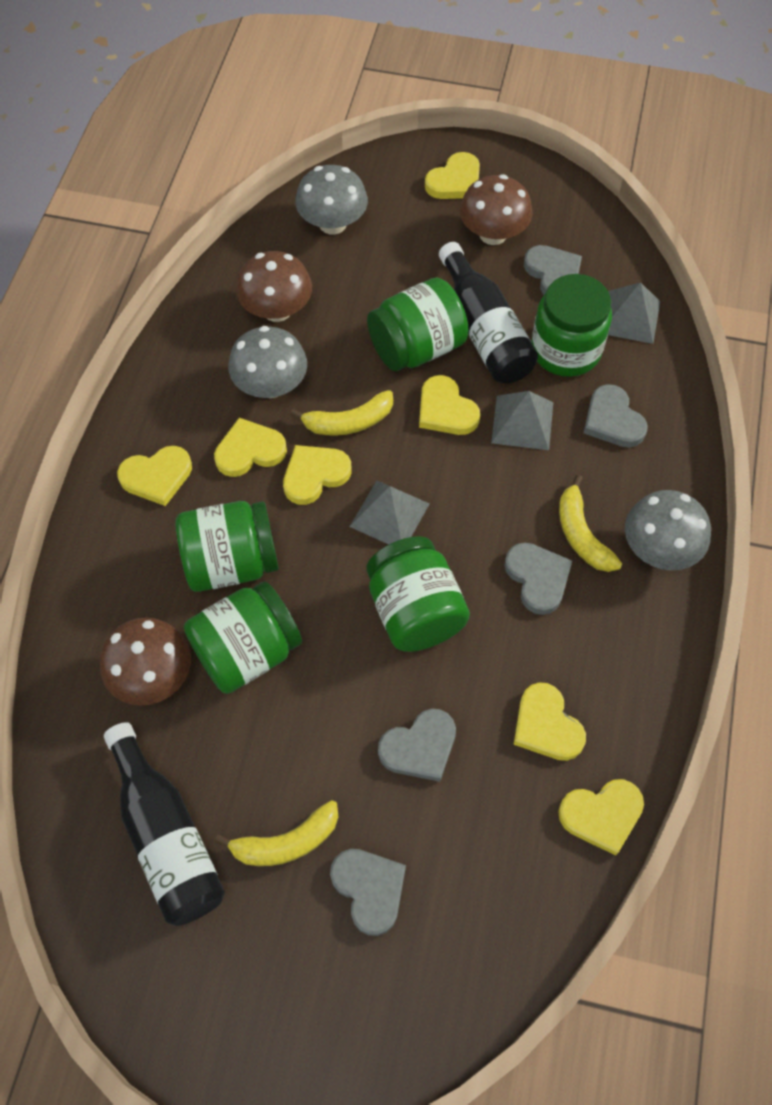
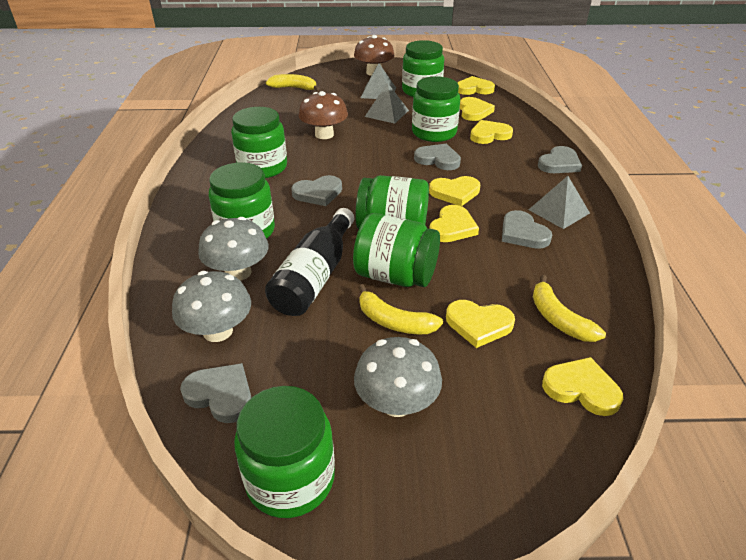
black bottle: 2 -> 1
brown mushroom: 3 -> 2
green jar: 5 -> 7

